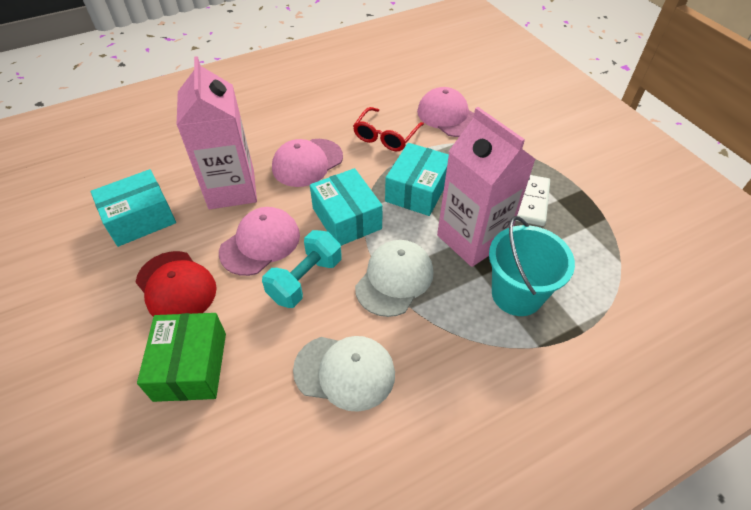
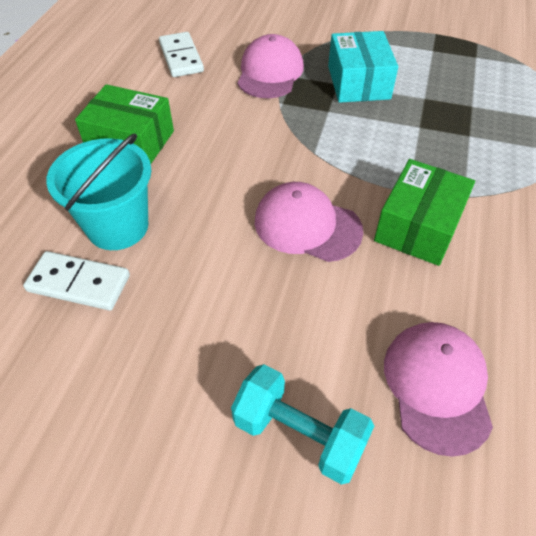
green box: 1 -> 2
pink carton: 2 -> 0
red cap: 1 -> 0
red glasses: 1 -> 0
turquoise box: 3 -> 1
white cap: 2 -> 0
white domino: 1 -> 2

